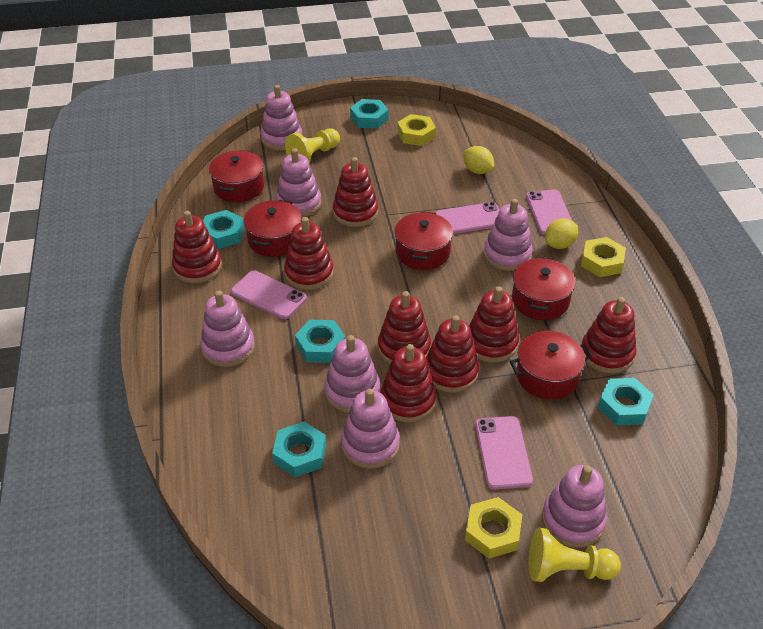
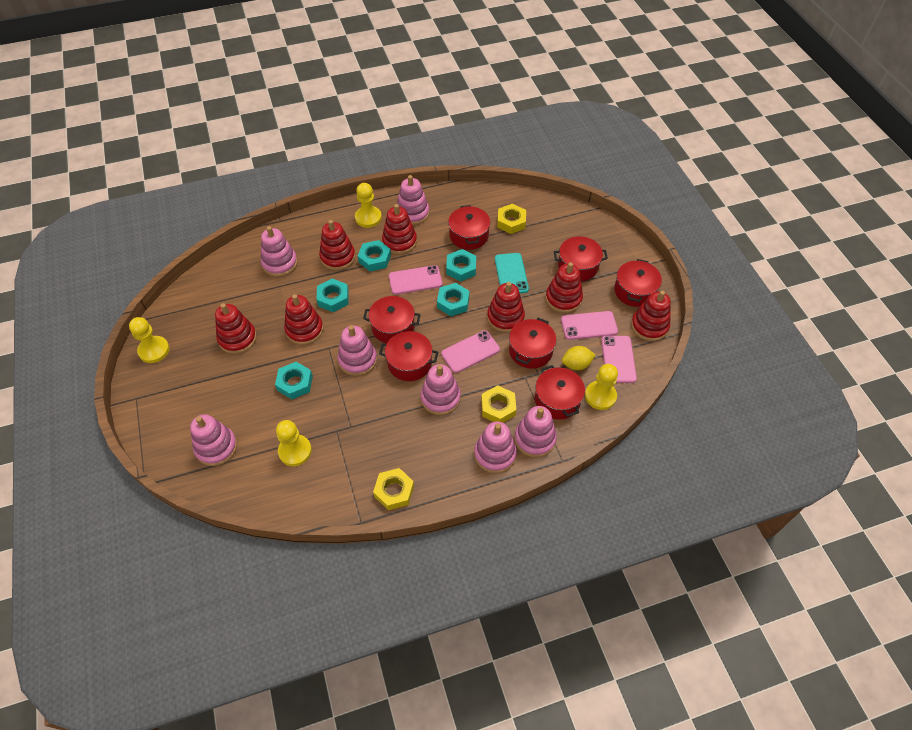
red pot: 5 -> 7
red stacking toy: 8 -> 7
turquoise phone: 0 -> 1
yellow lemon: 2 -> 1
yellow pawn: 2 -> 4

